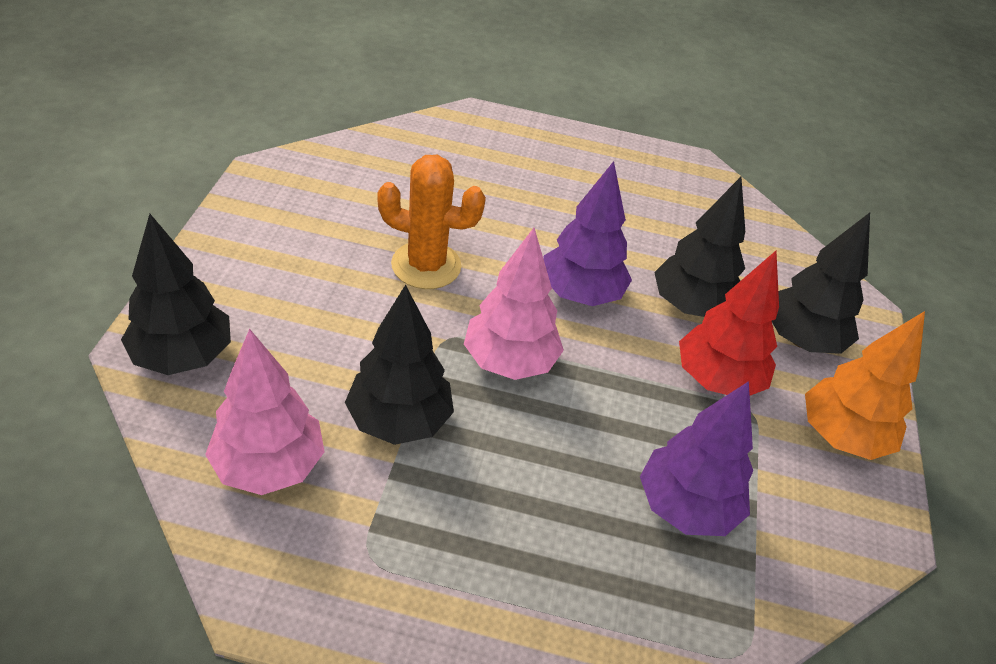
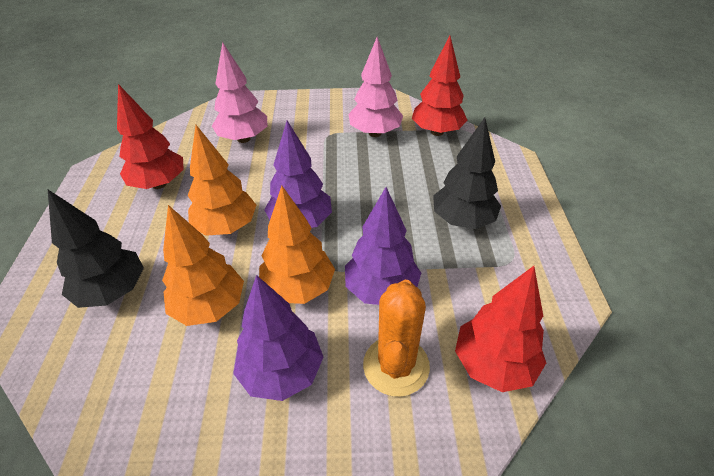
black tree: 4 -> 2
orange tree: 1 -> 3
purple tree: 2 -> 3
red tree: 1 -> 3

